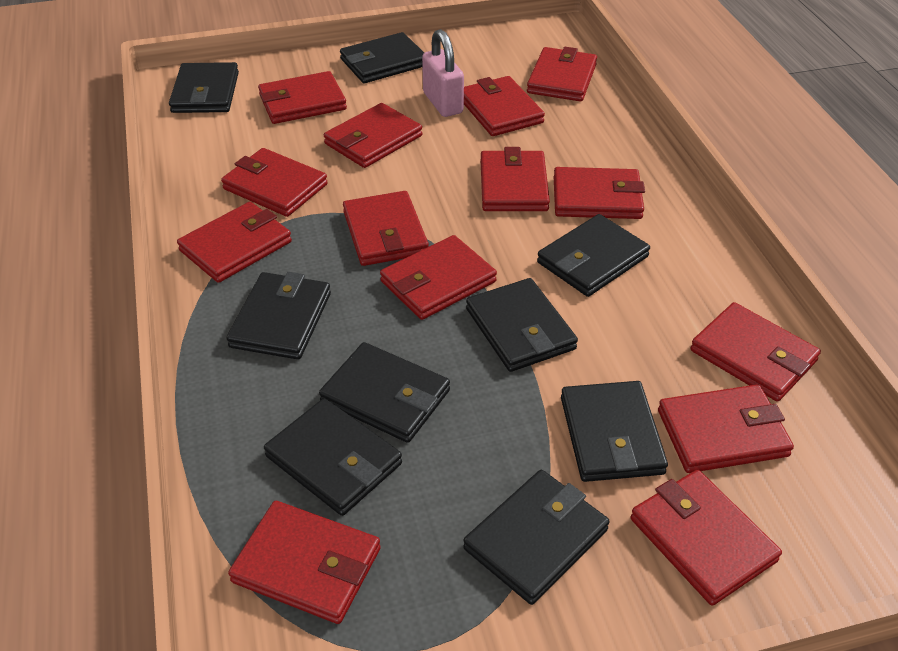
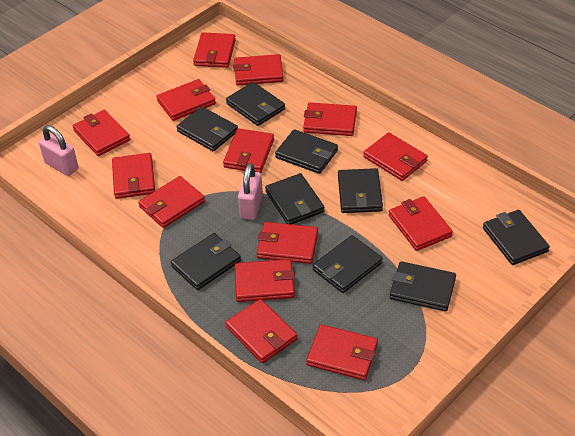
pink padlock: 1 -> 2

